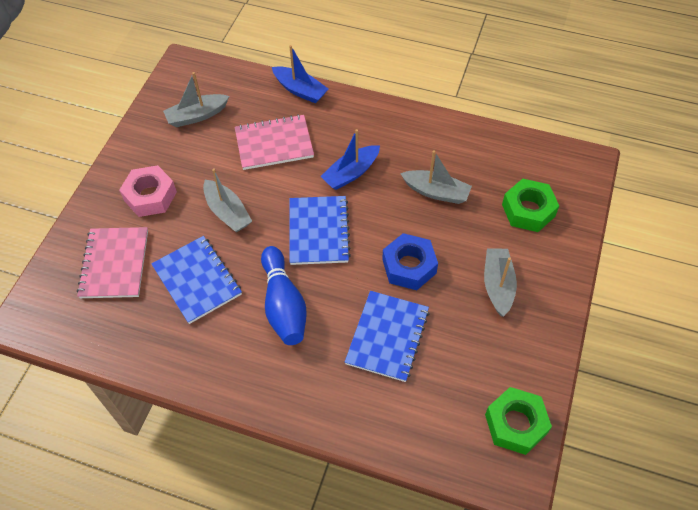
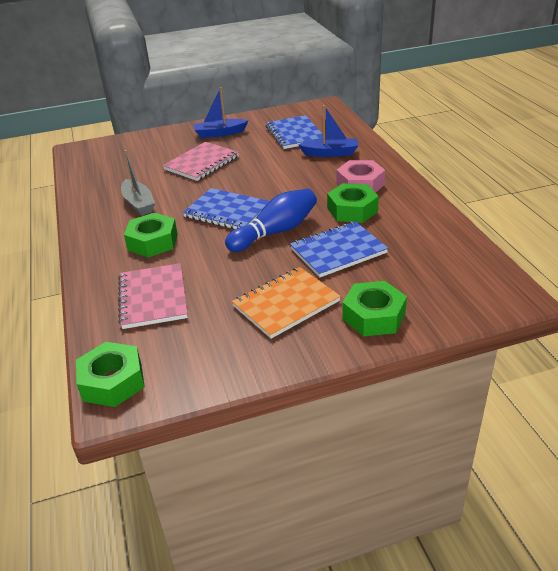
blue nut: 1 -> 0
green nut: 2 -> 4
grey boat: 4 -> 1
orange notebook: 0 -> 1

